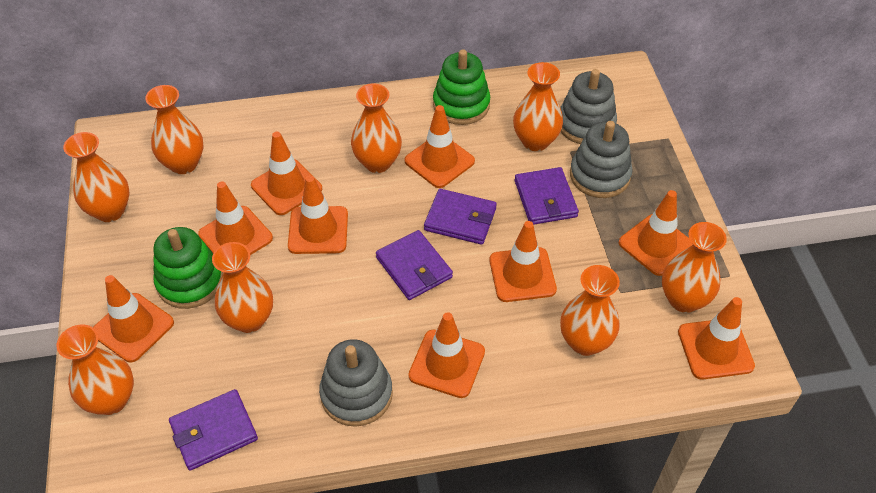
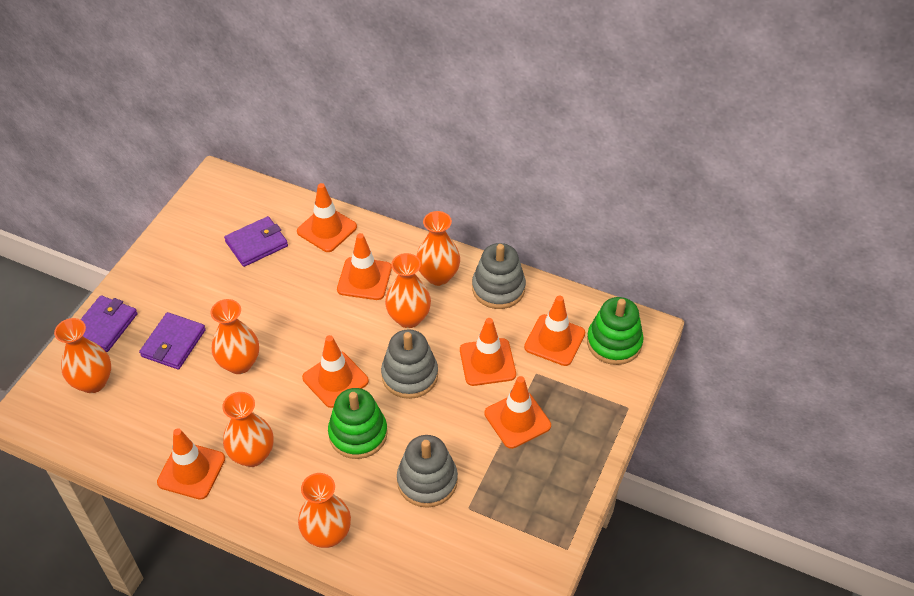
orange traffic cone: 9 -> 7
orange vase: 8 -> 6
purple wallet: 4 -> 3

